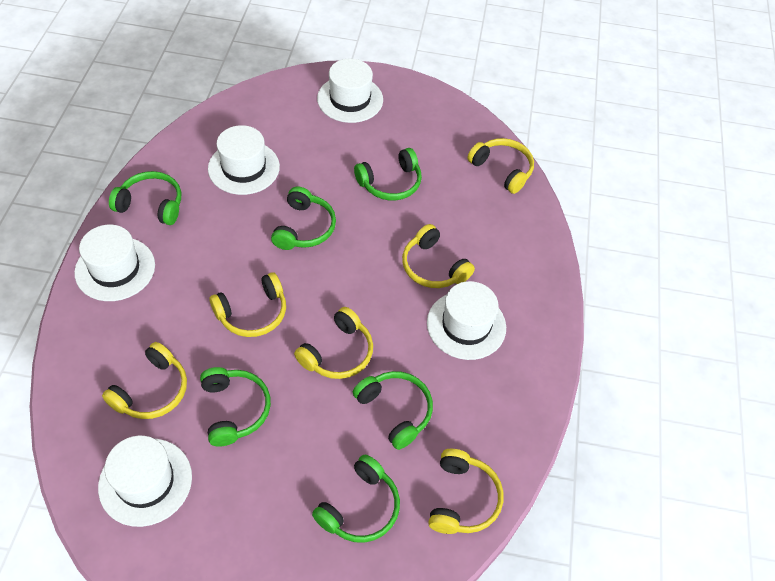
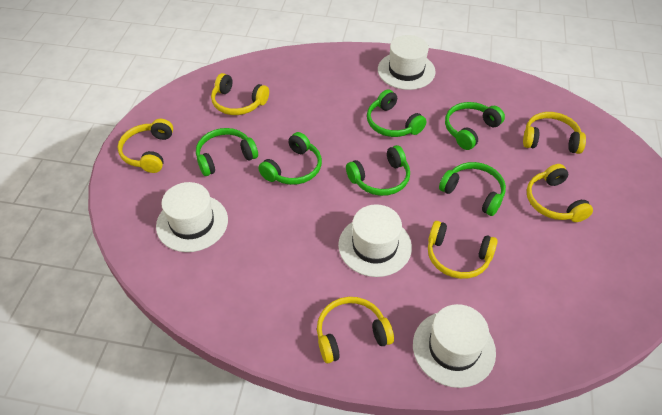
white hat: 5 -> 4

